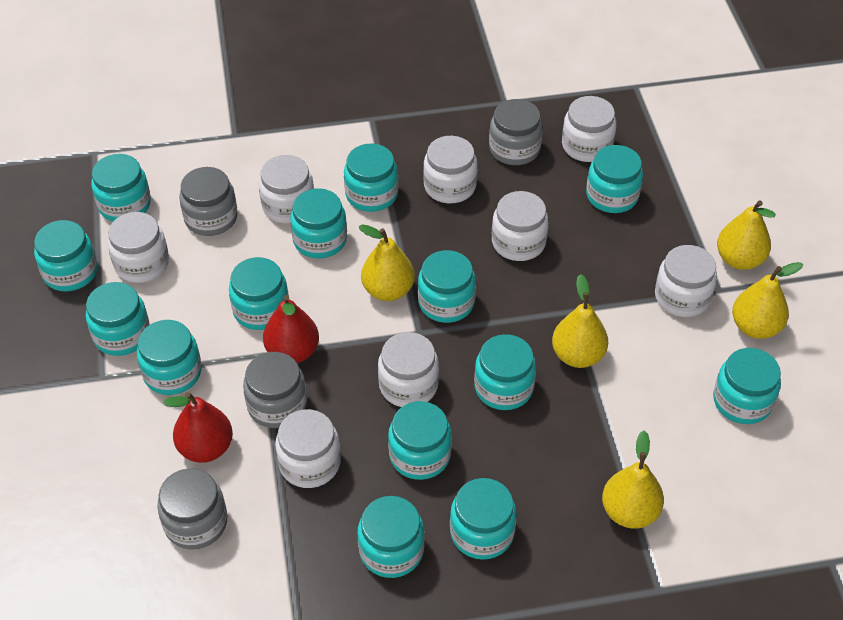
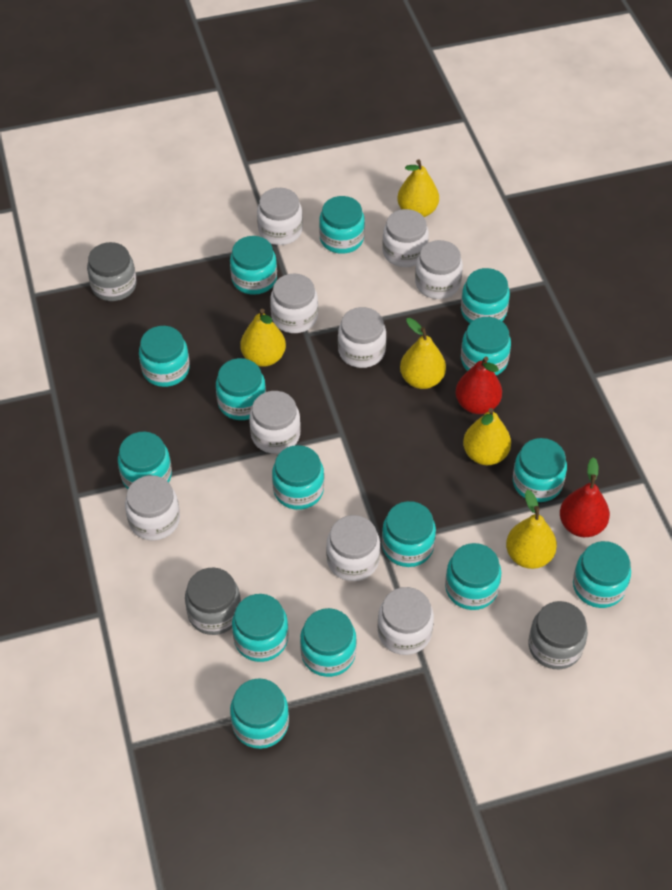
grey jar: 4 -> 3
turquoise jar: 14 -> 15
white jar: 8 -> 9

